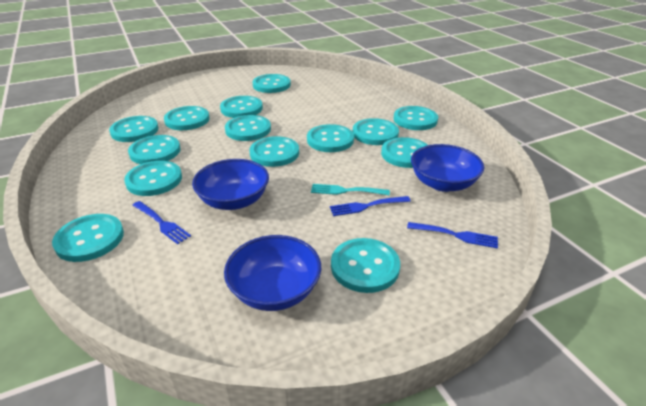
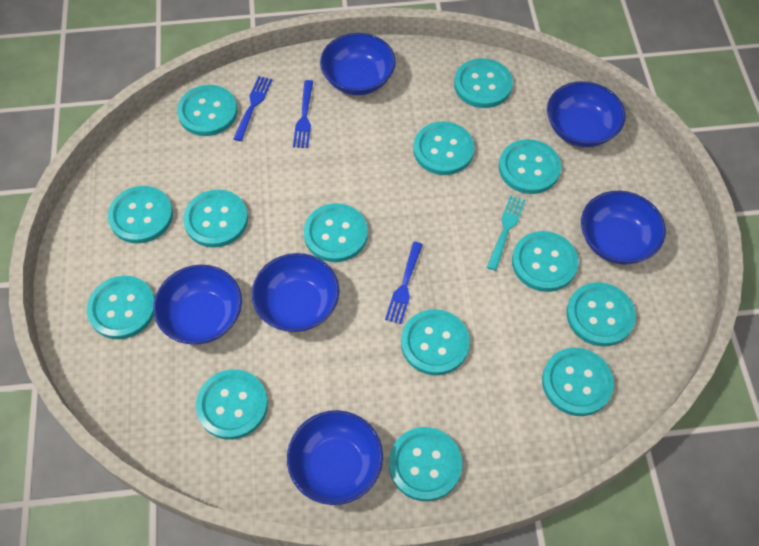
blue bowl: 3 -> 6

